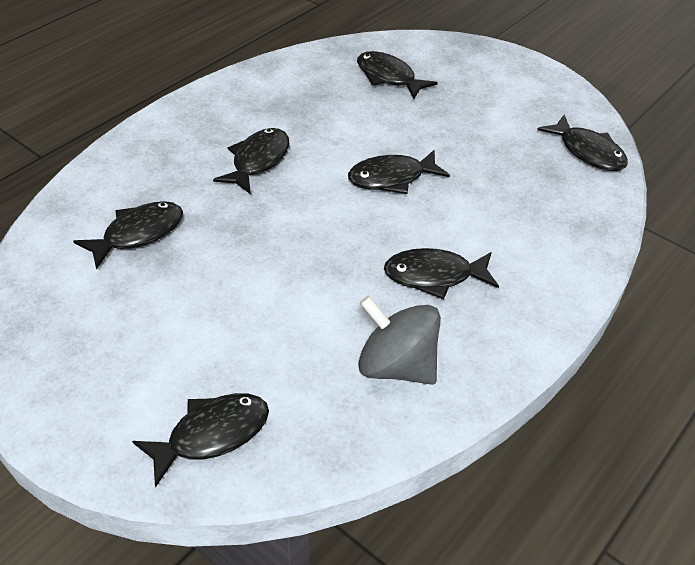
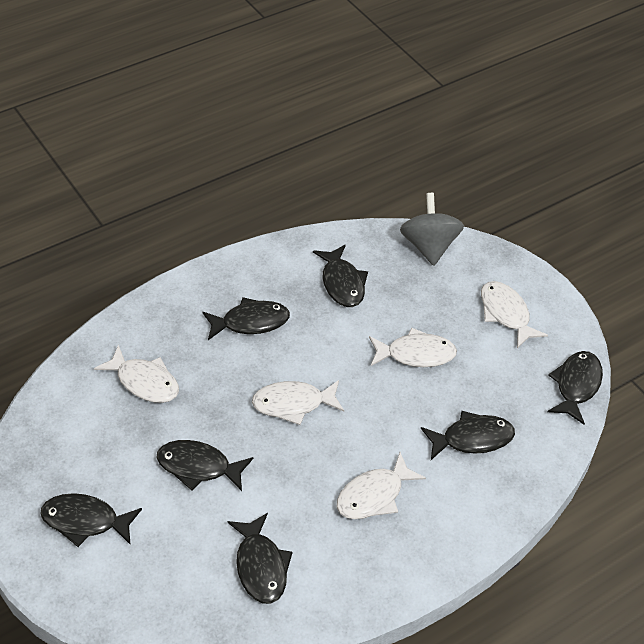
white fish: 0 -> 5

